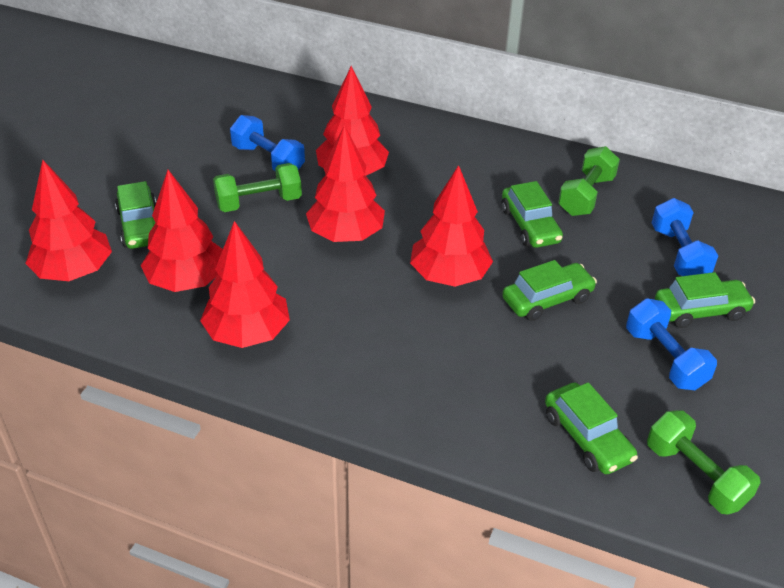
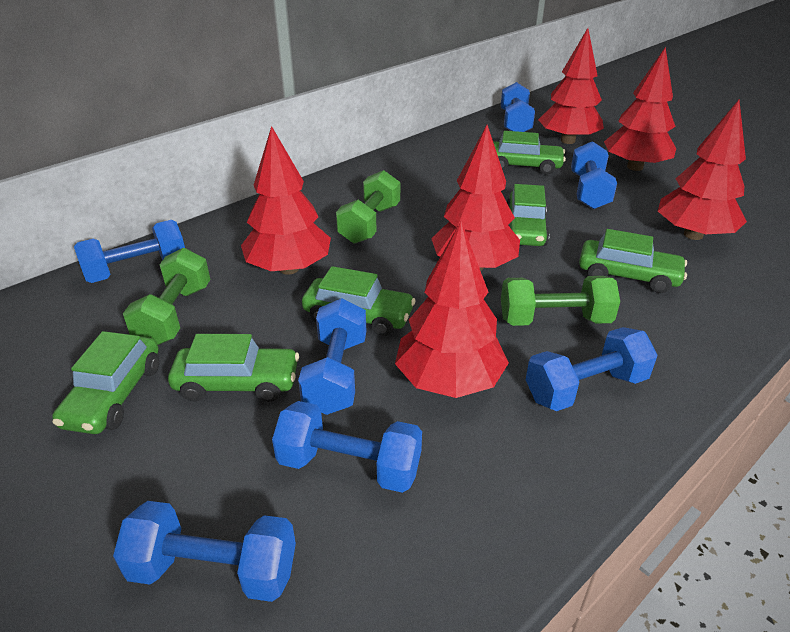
blue dumbbell: 3 -> 7
green car: 5 -> 6

